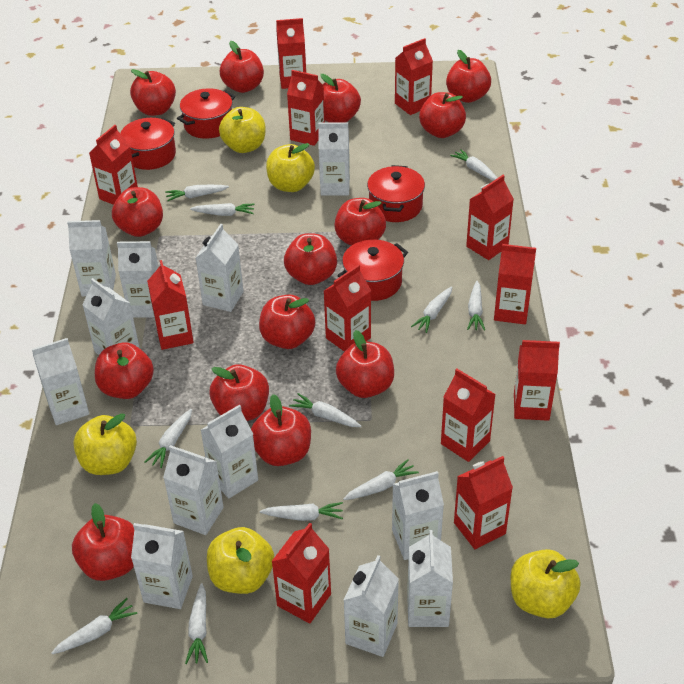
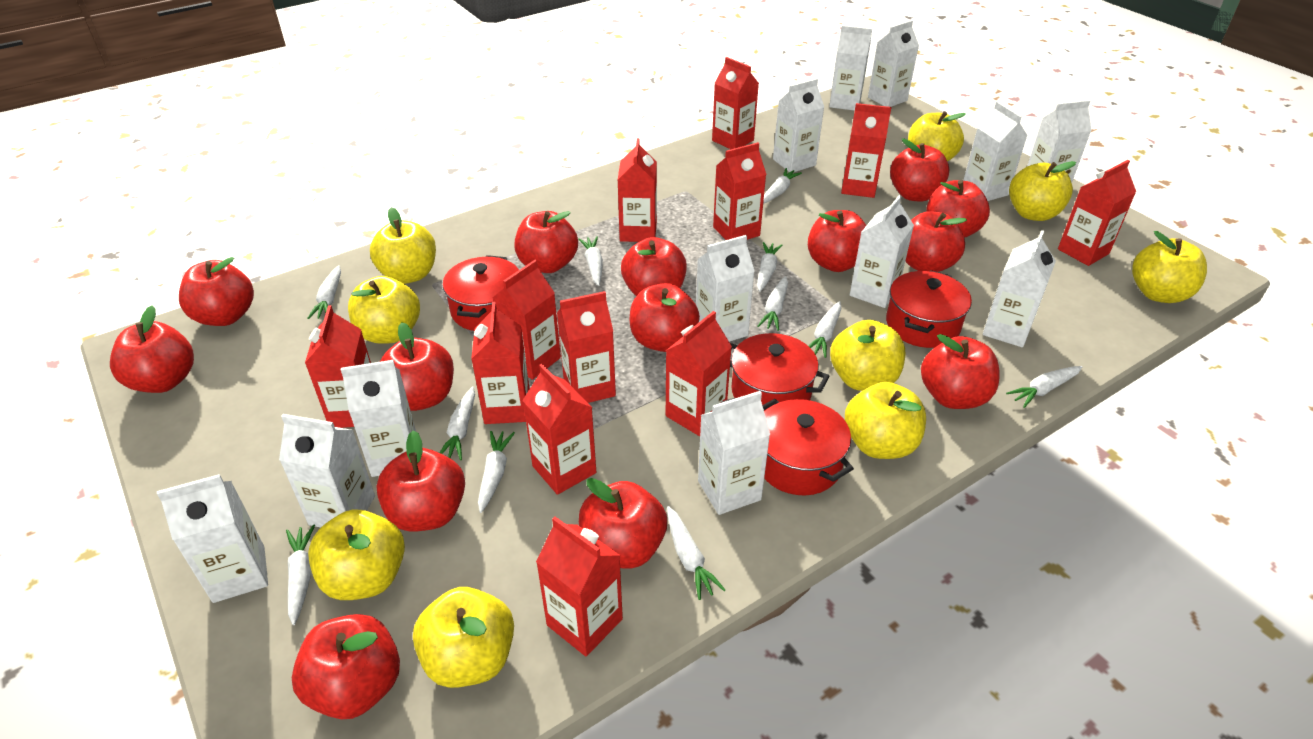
yellow apple: 5 -> 9

